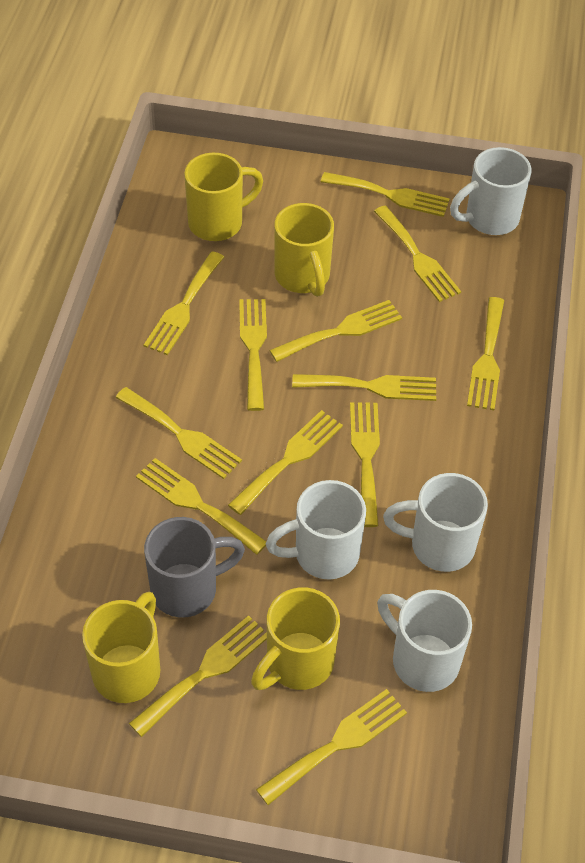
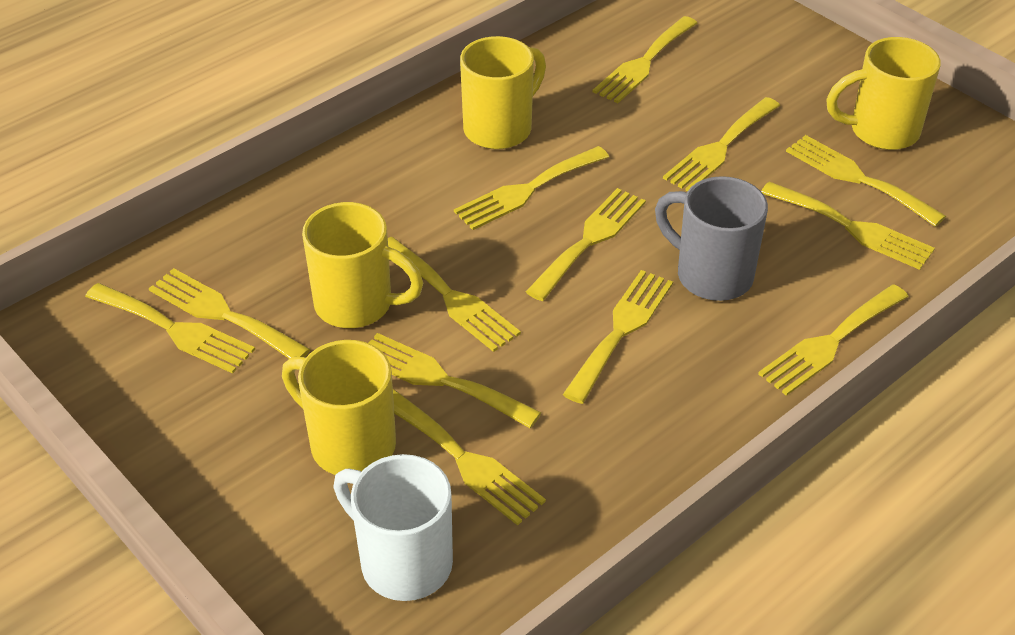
white mug: 4 -> 1

